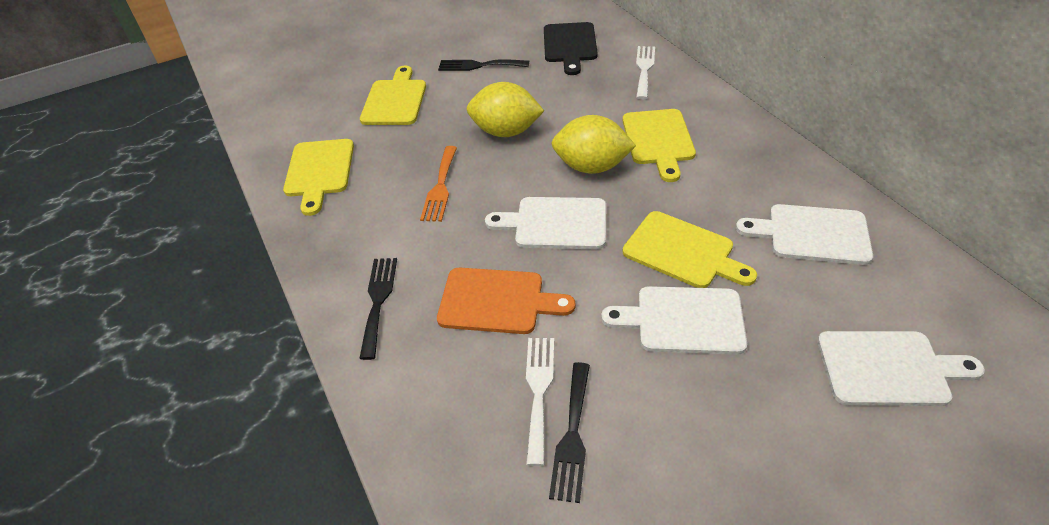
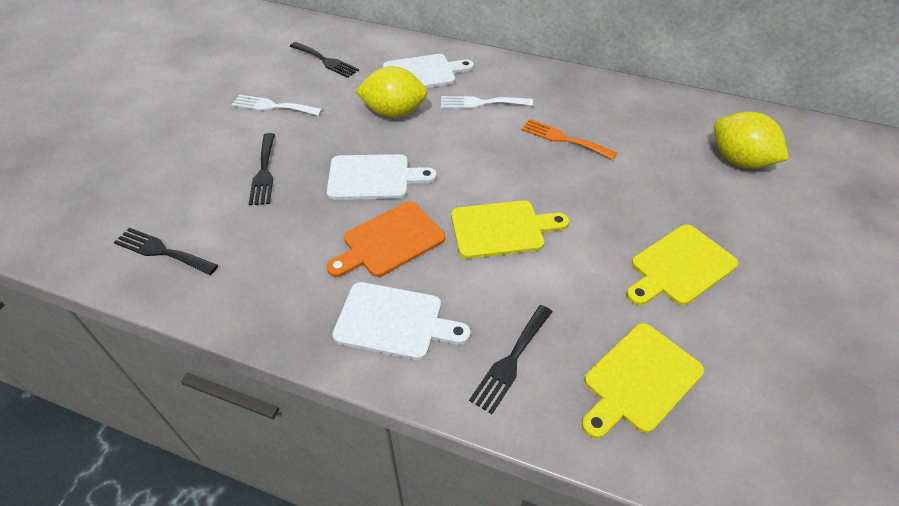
black cutting board: 1 -> 0
black fork: 3 -> 4
white cutting board: 4 -> 3
yellow cutting board: 4 -> 3

